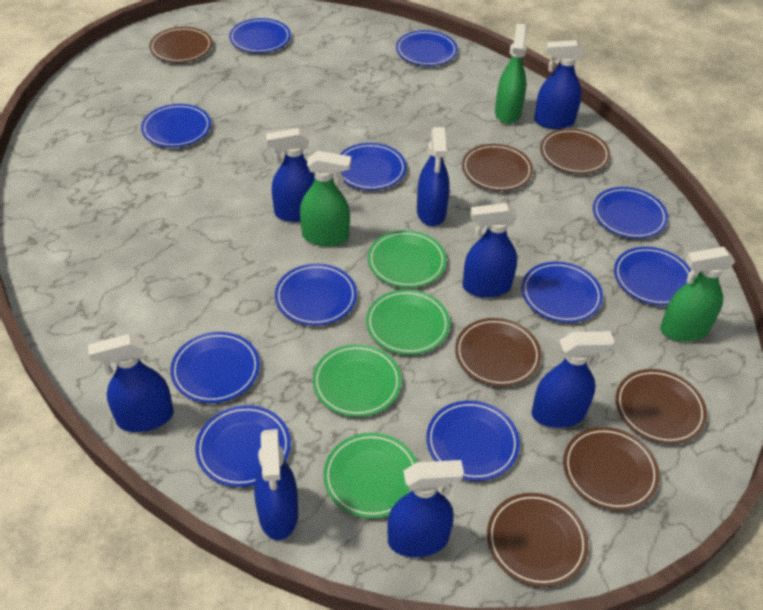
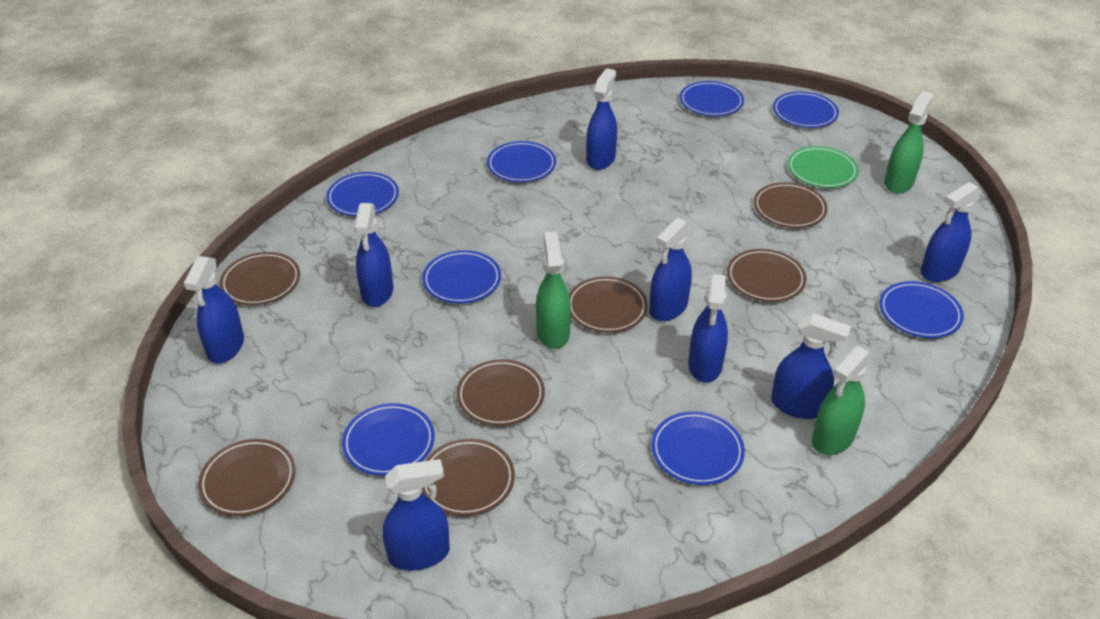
blue plate: 11 -> 8
green plate: 4 -> 1

